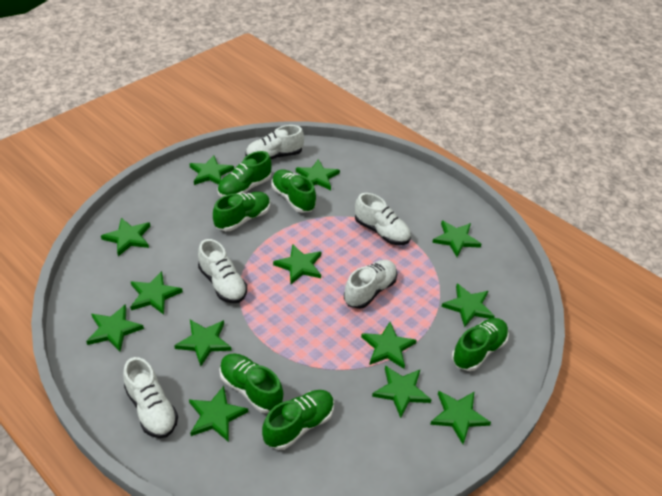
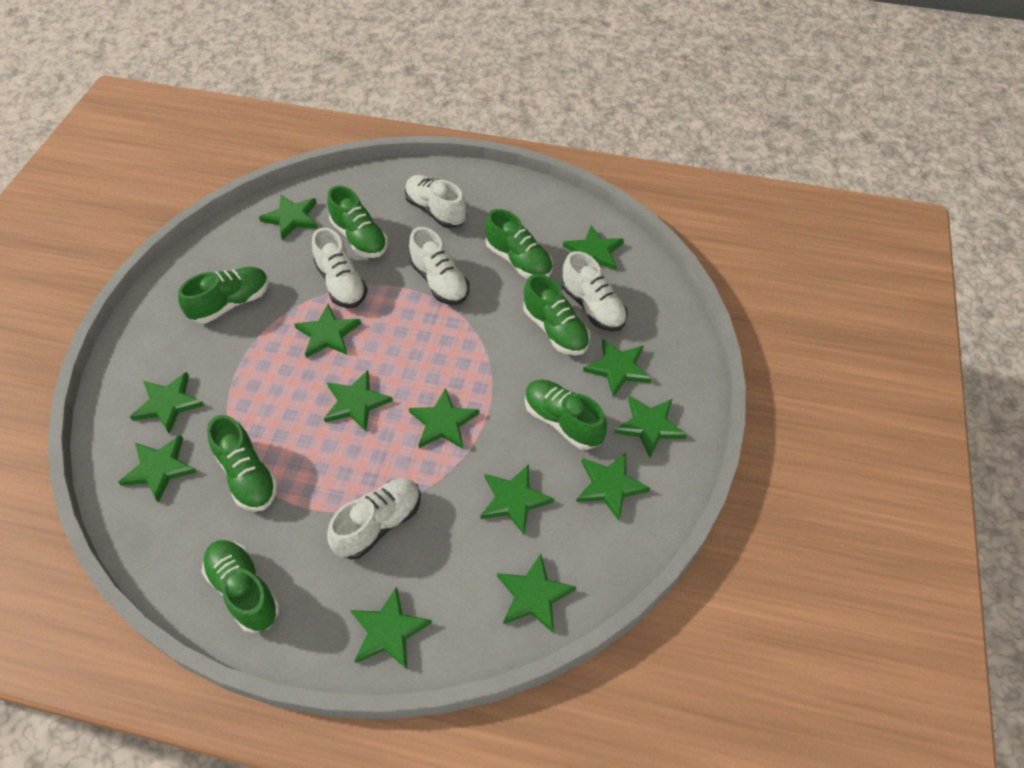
green shoe: 6 -> 7

